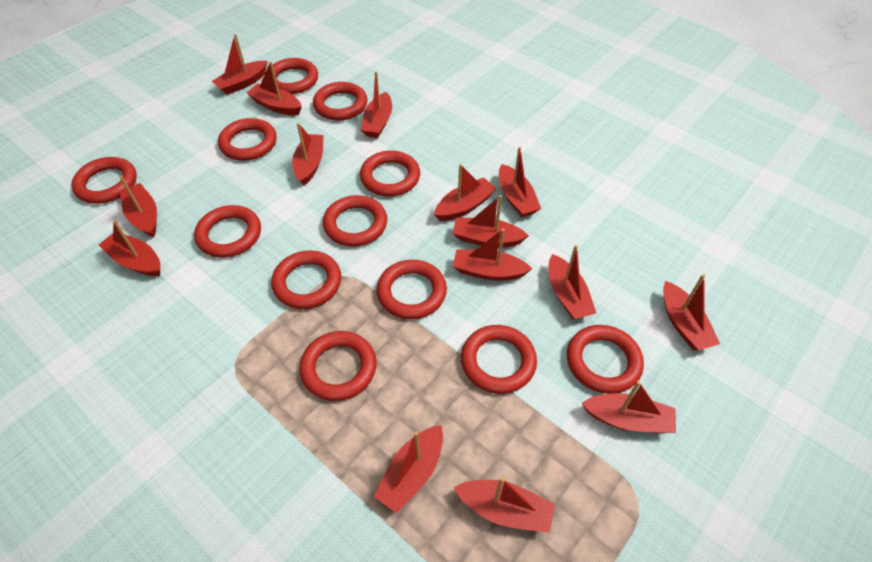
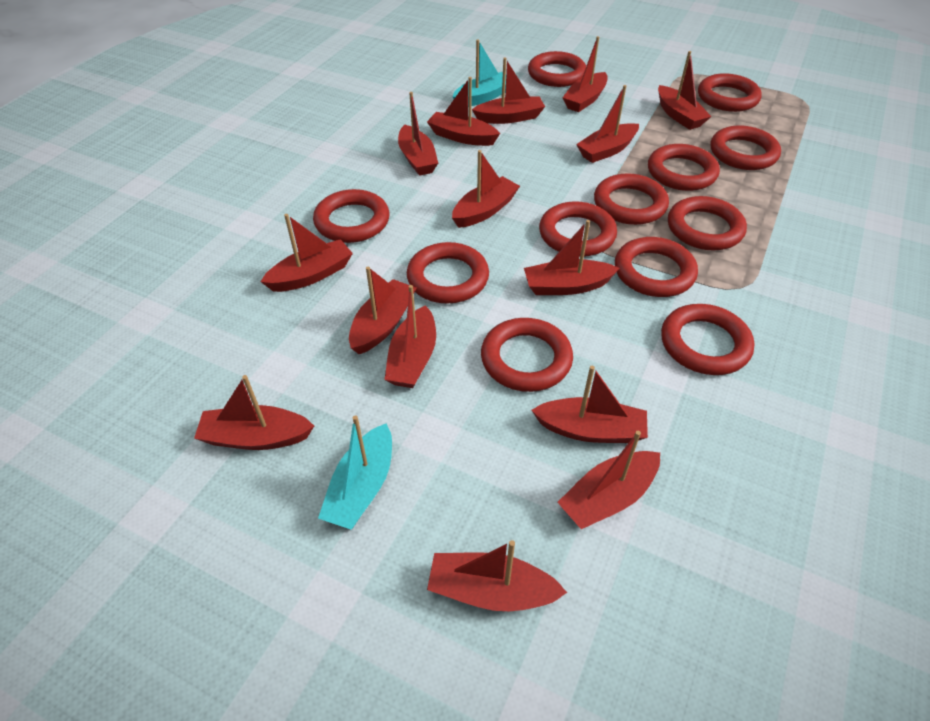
turquoise boat: 0 -> 2

